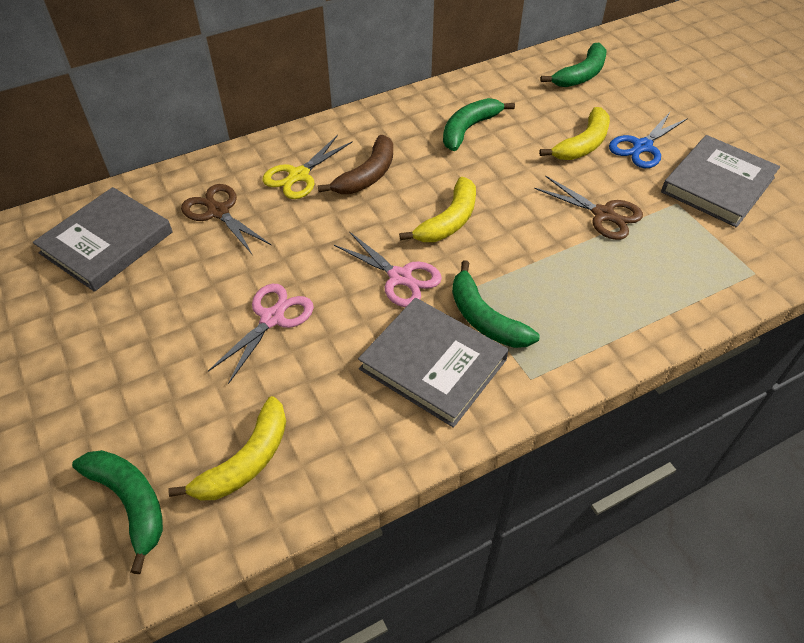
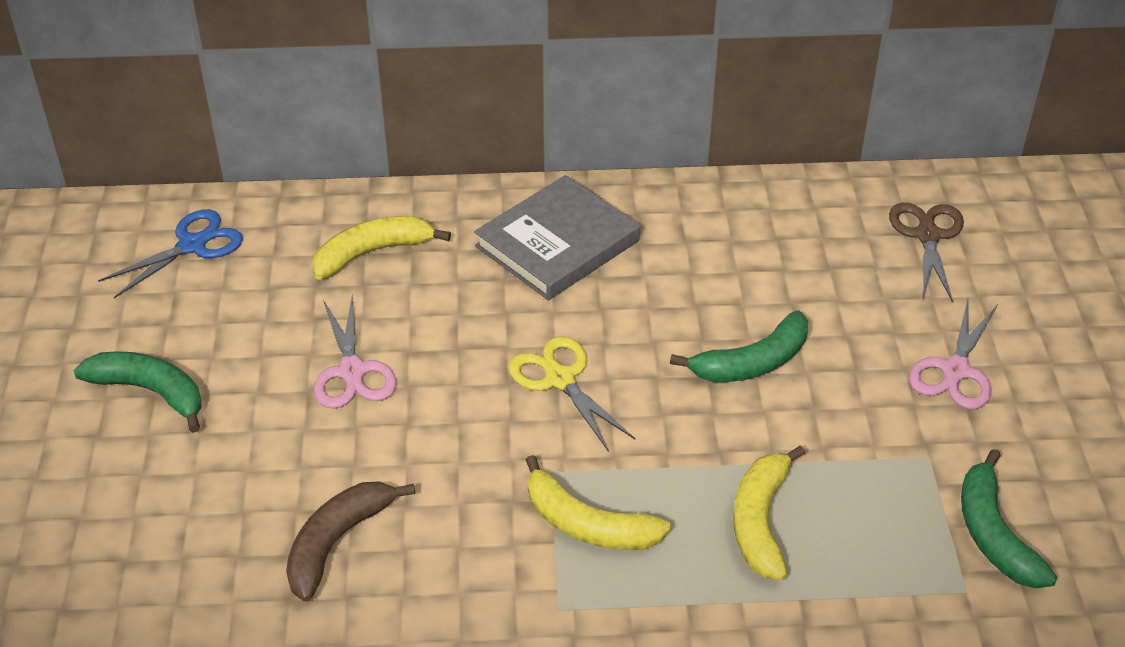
brown scissors: 2 -> 1
green banana: 4 -> 3
grey book: 3 -> 1

